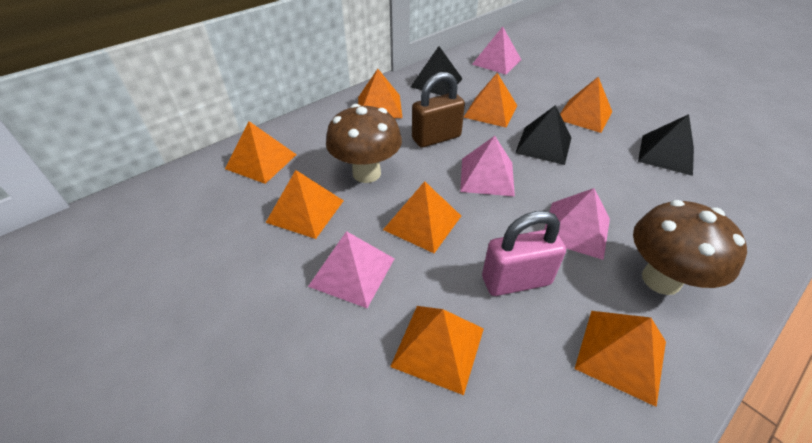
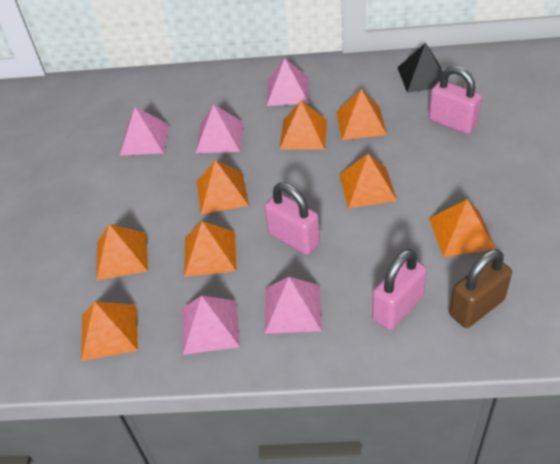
black pyramid: 3 -> 1
brown mushroom: 2 -> 0
pink padlock: 1 -> 3
pink pyramid: 4 -> 5

